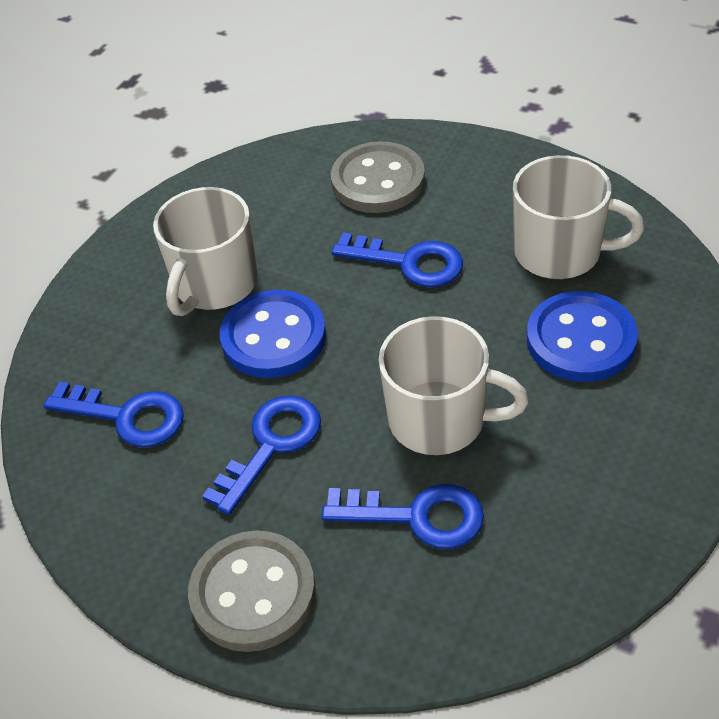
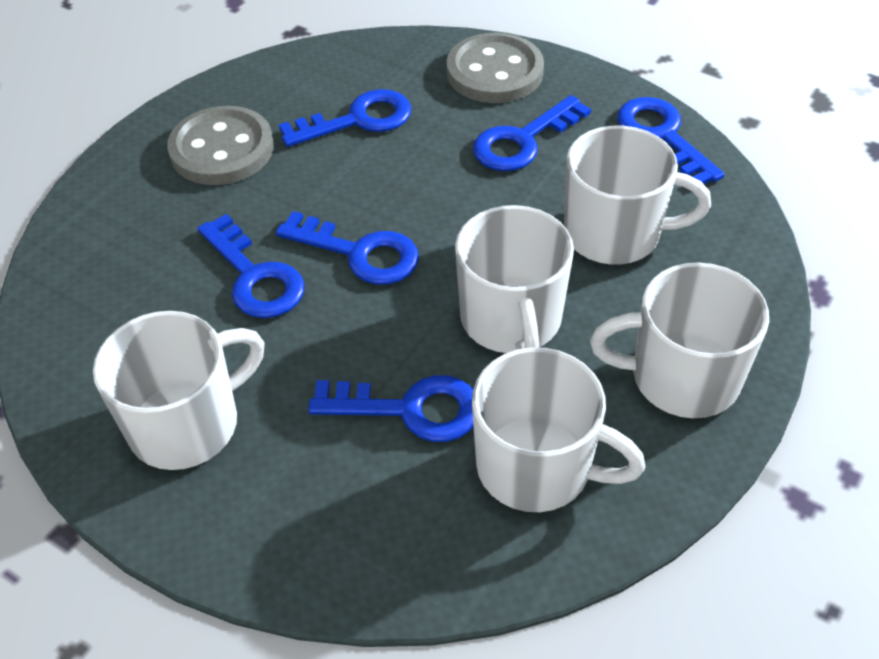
blue button: 2 -> 0
blue key: 4 -> 6
white mug: 3 -> 5

